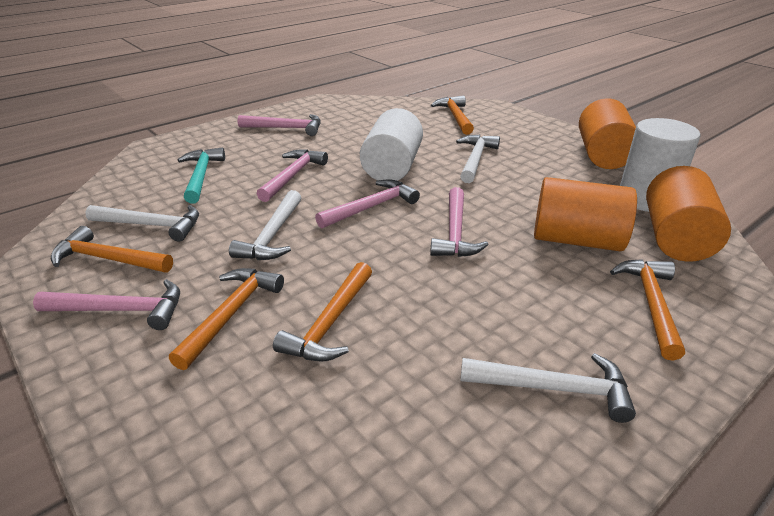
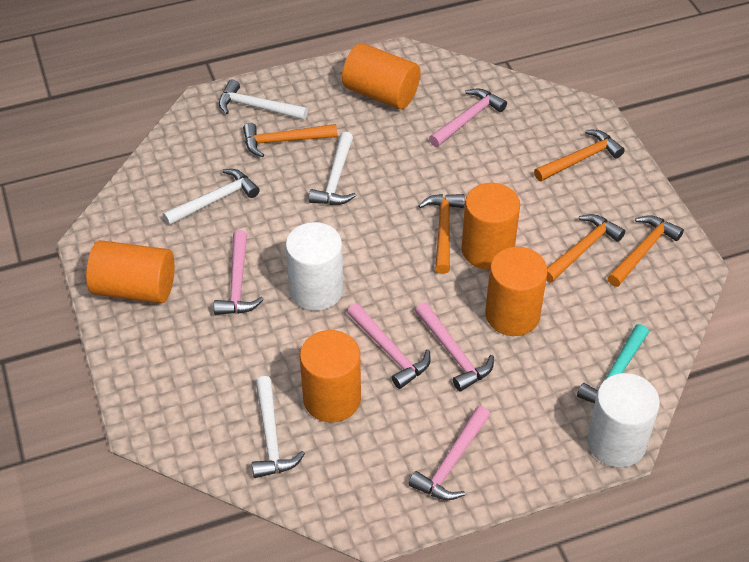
orange cylinder: 3 -> 5

